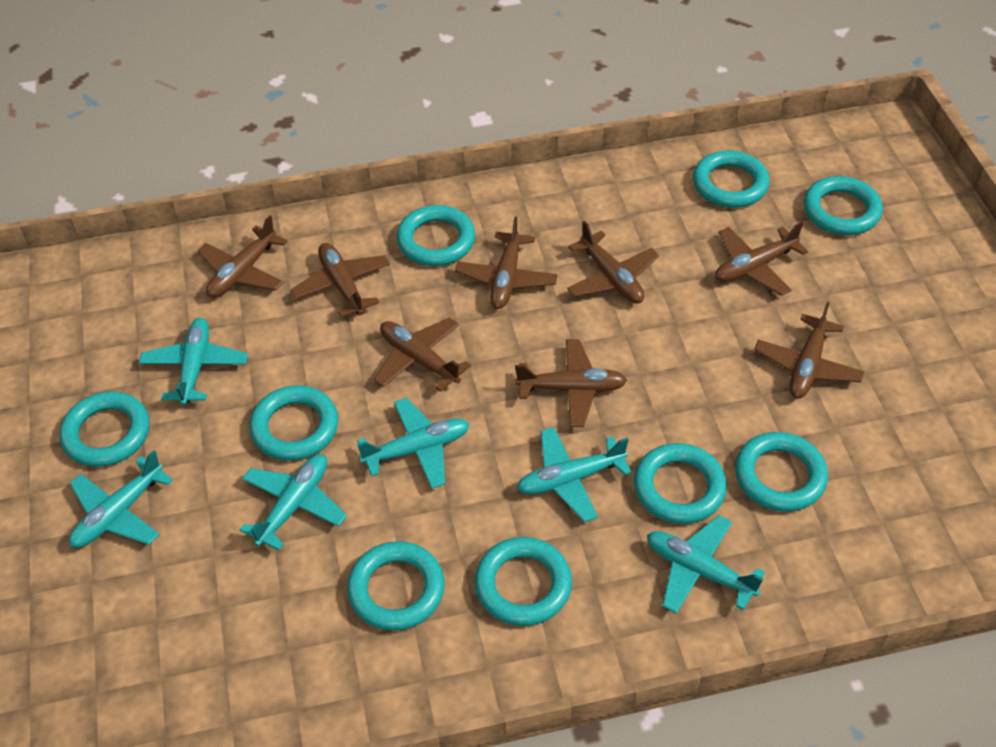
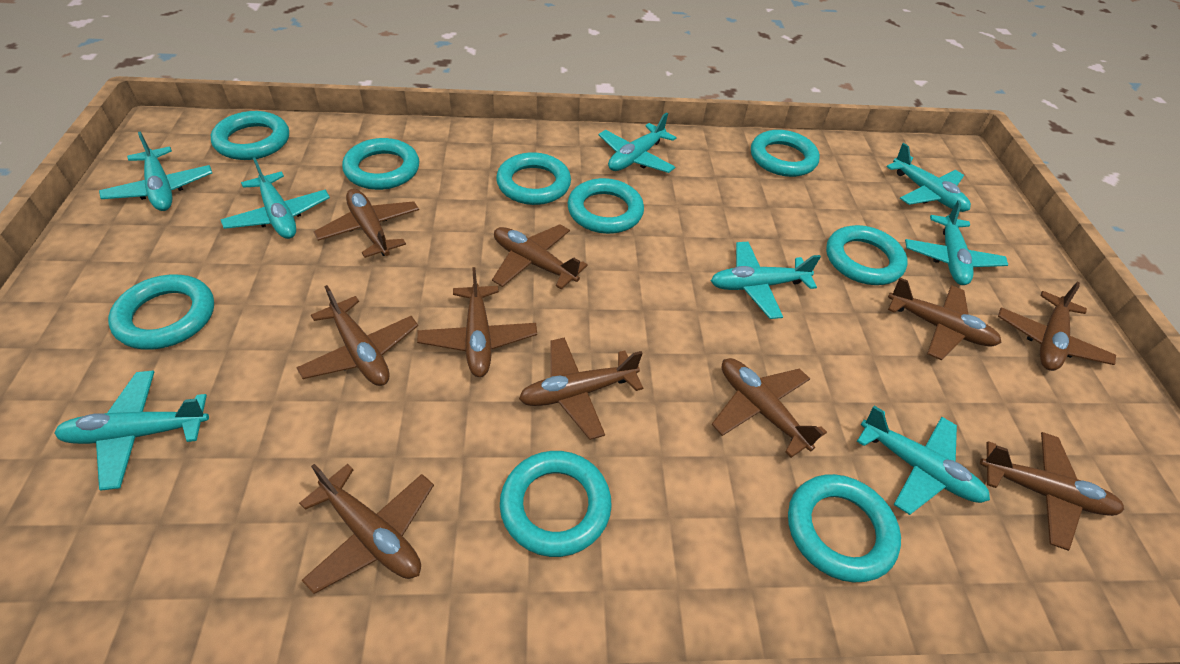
brown plane: 8 -> 10
turquoise plane: 6 -> 8

